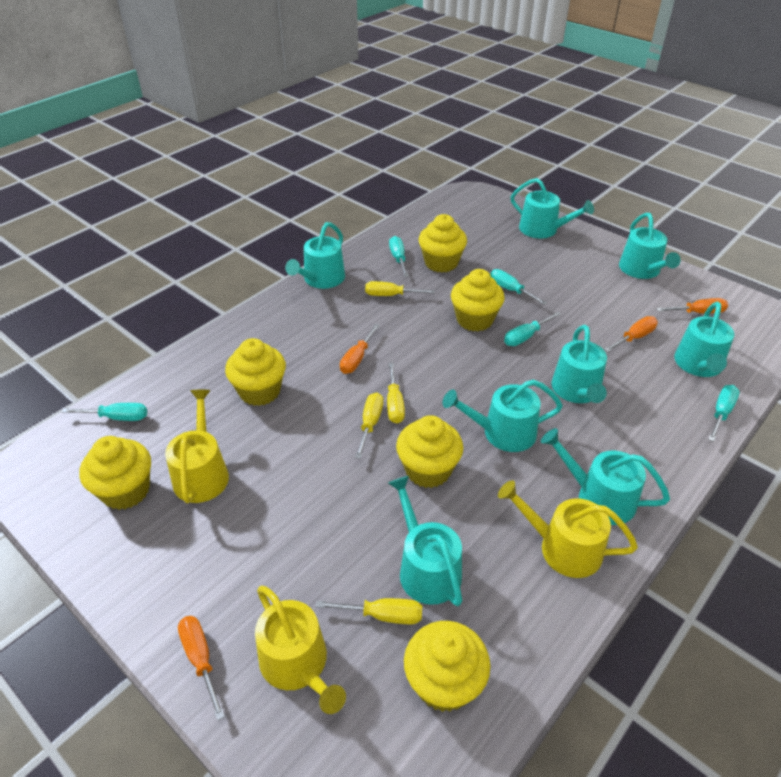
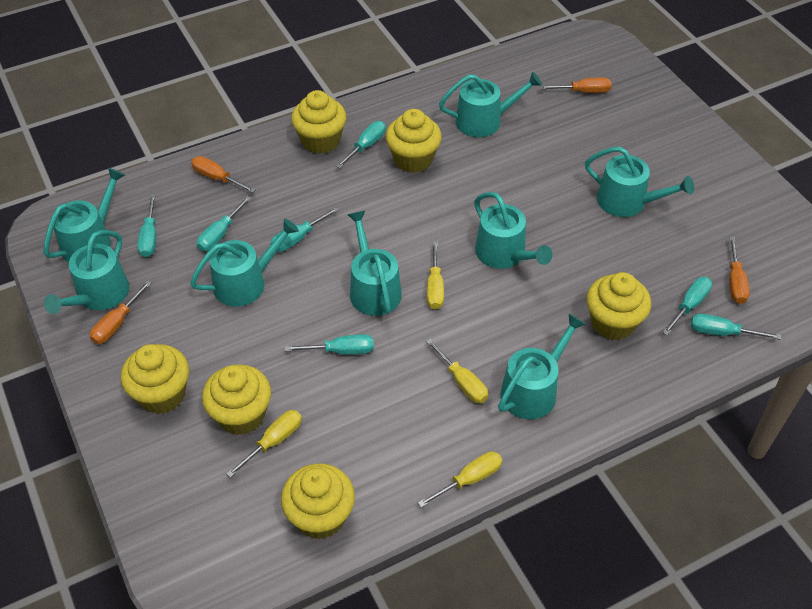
turquoise screwdriver: 5 -> 7
yellow watering can: 3 -> 0

